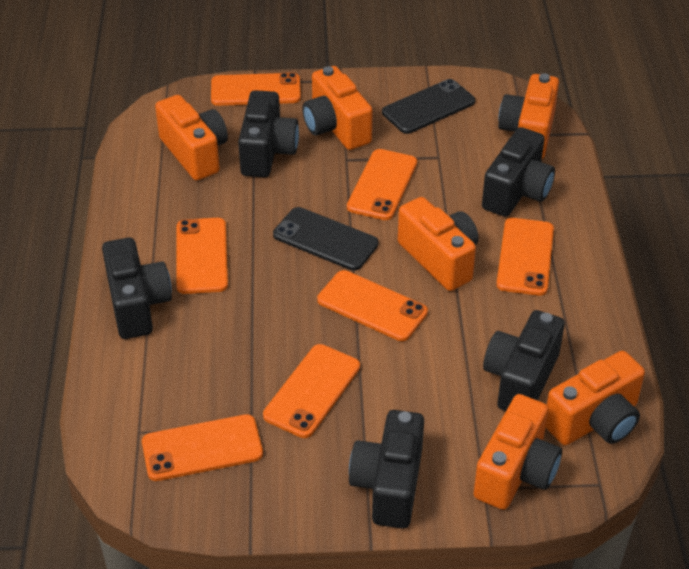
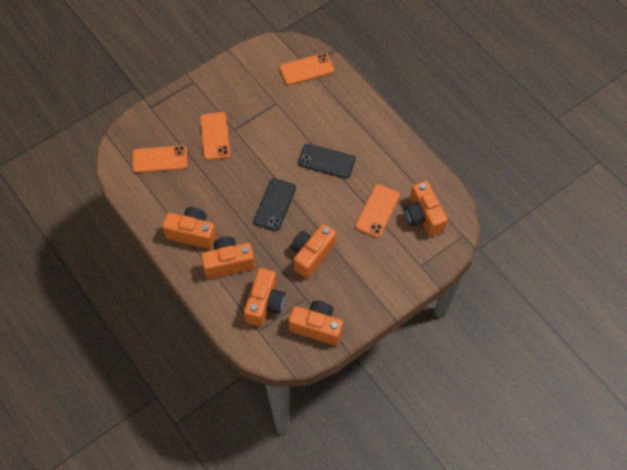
black camera: 5 -> 0
orange phone: 7 -> 4

